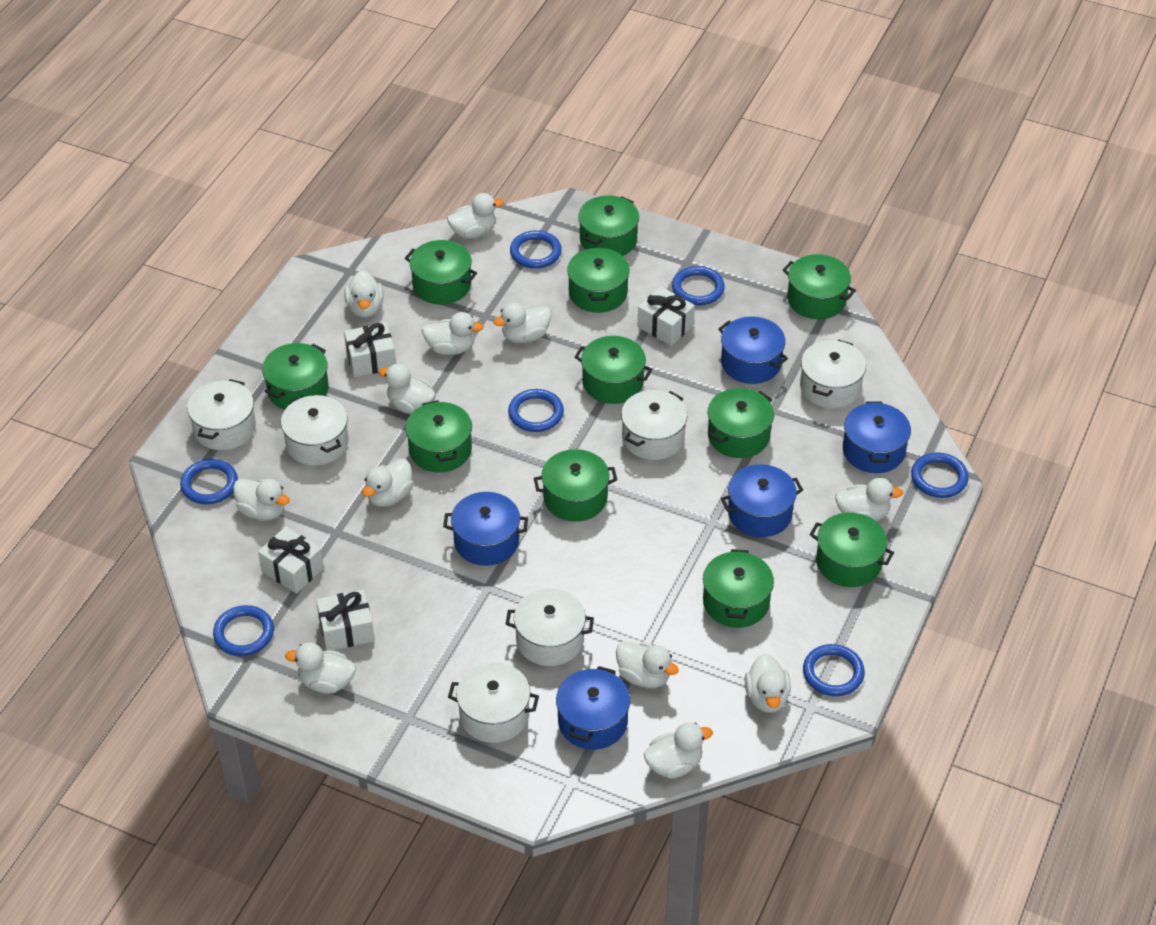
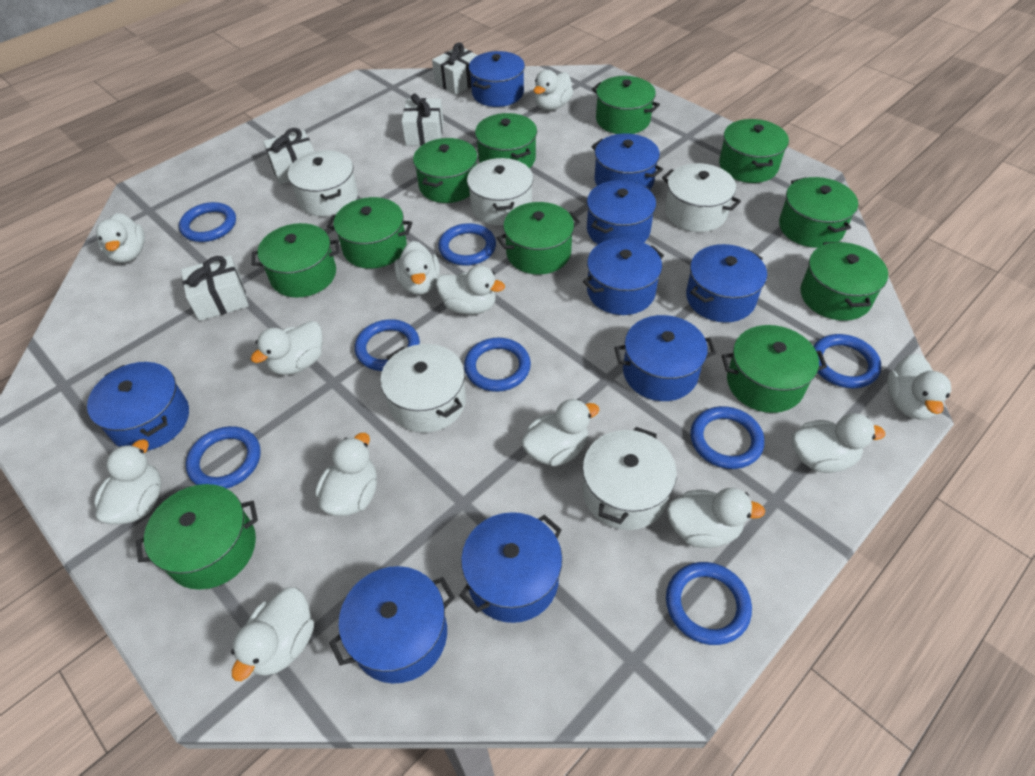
blue pot: 5 -> 9
blue ring: 7 -> 8
white pot: 6 -> 5

